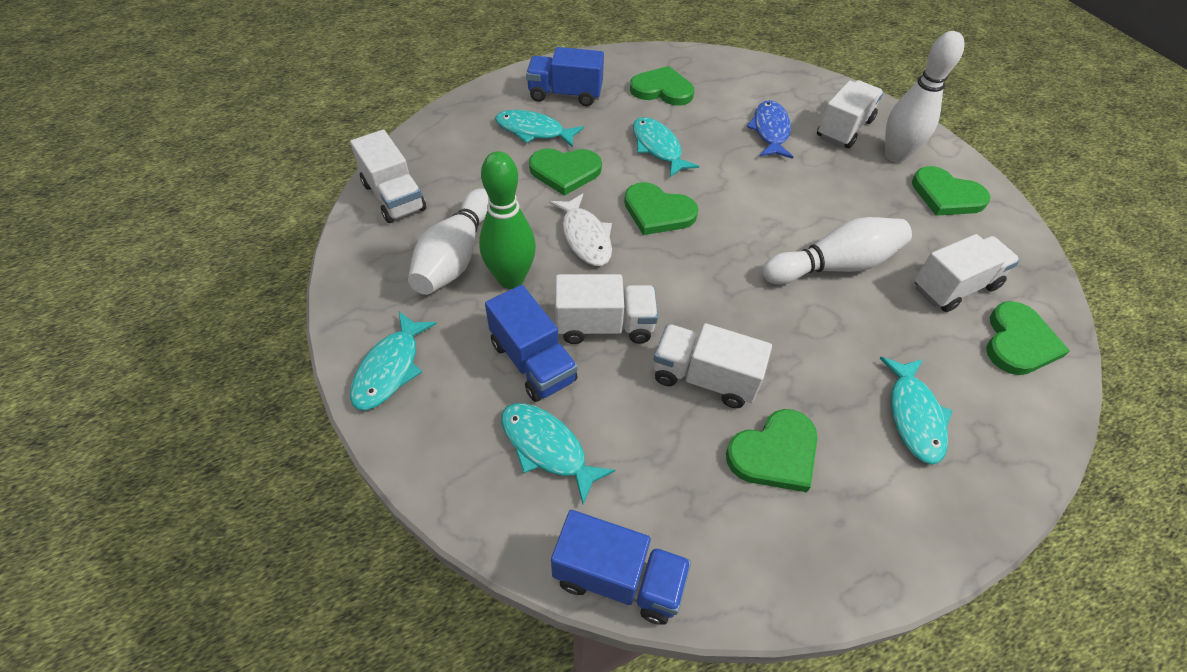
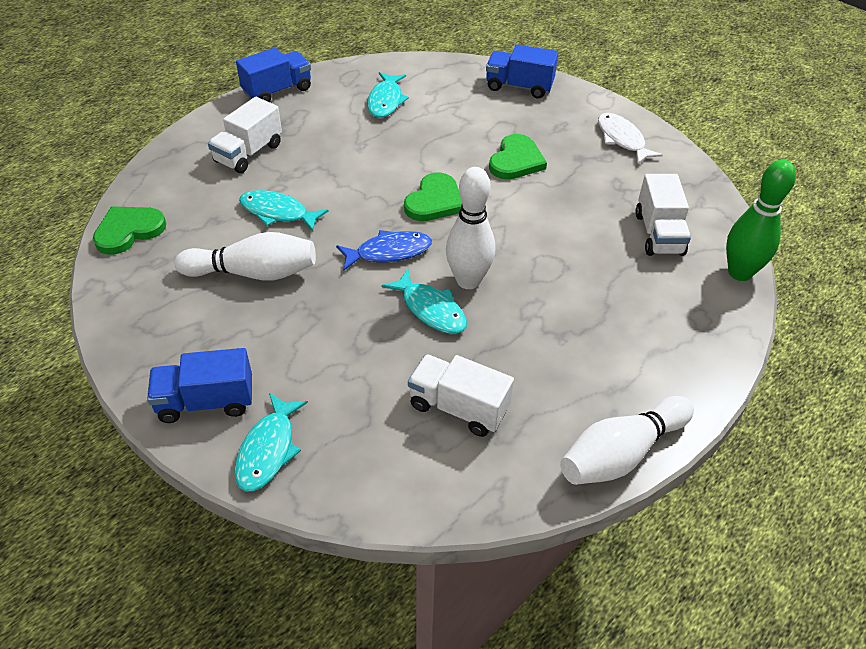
green heart: 6 -> 3
turquoise fish: 5 -> 4
white truck: 5 -> 3

